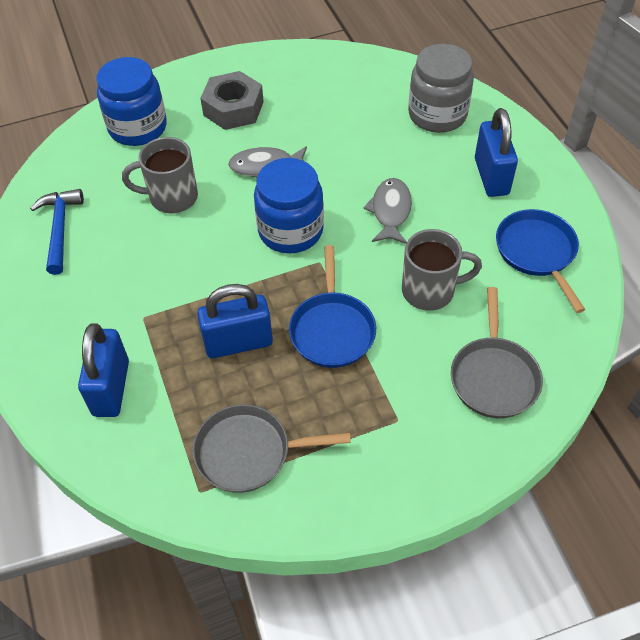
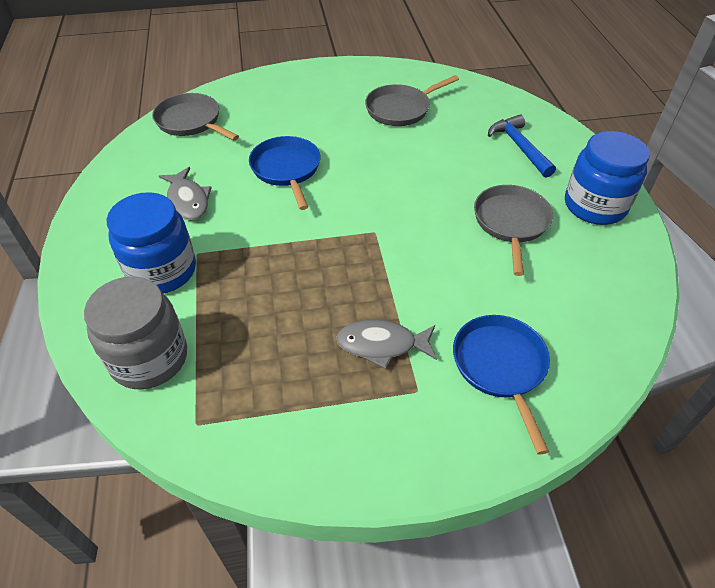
blue padlock: 3 -> 0
grey mug: 2 -> 0
grey nut: 1 -> 0
grey pan: 2 -> 3

